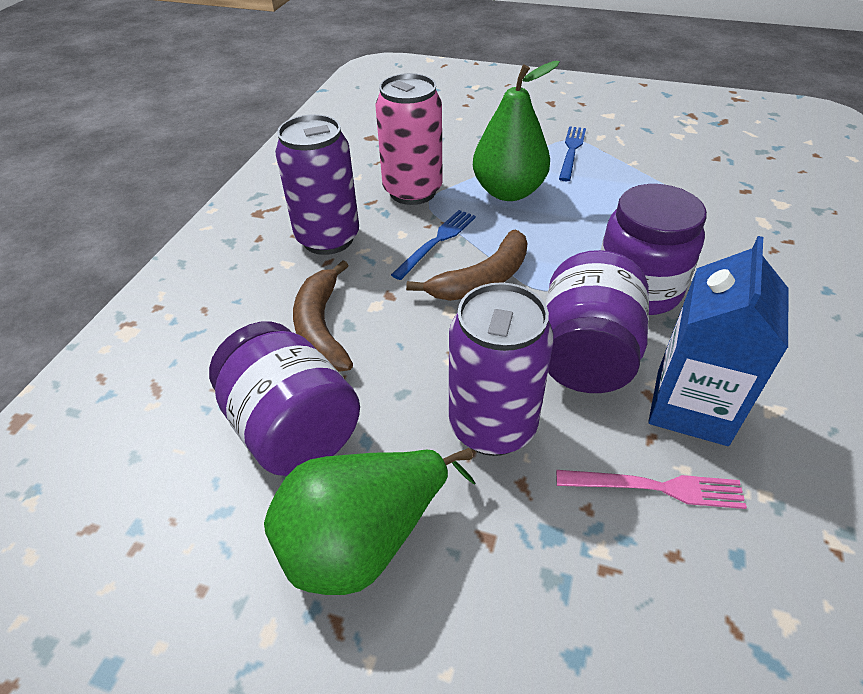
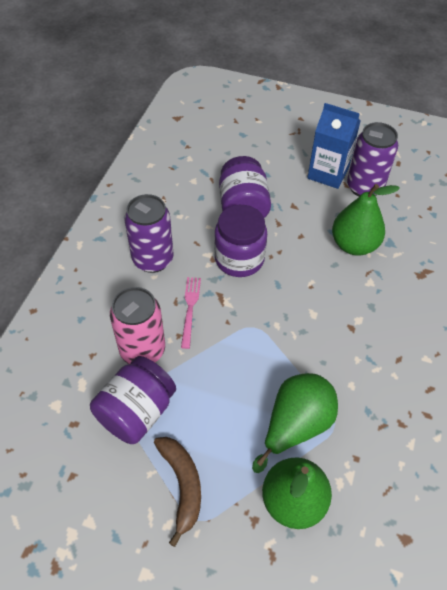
blue fork: 2 -> 0
brown banana: 2 -> 1
green pear: 2 -> 3

